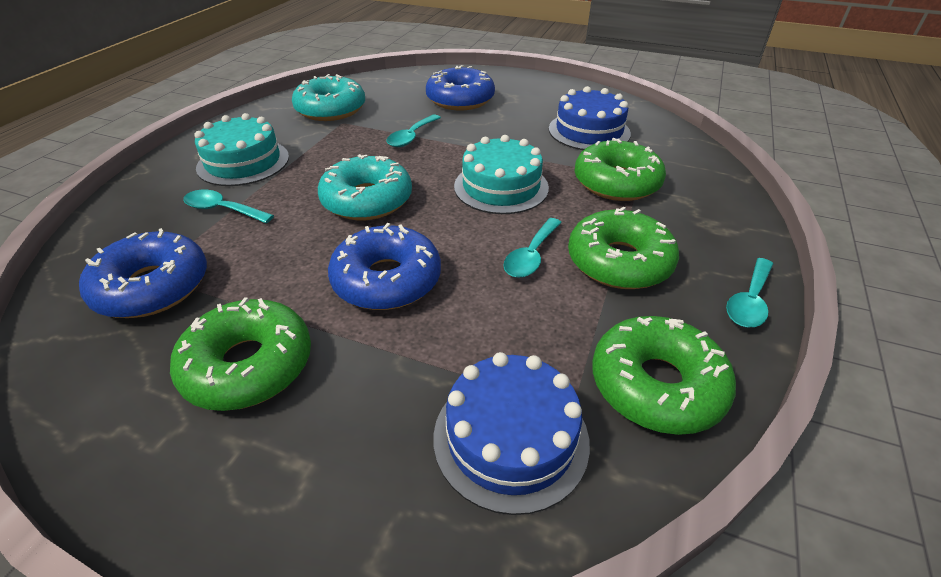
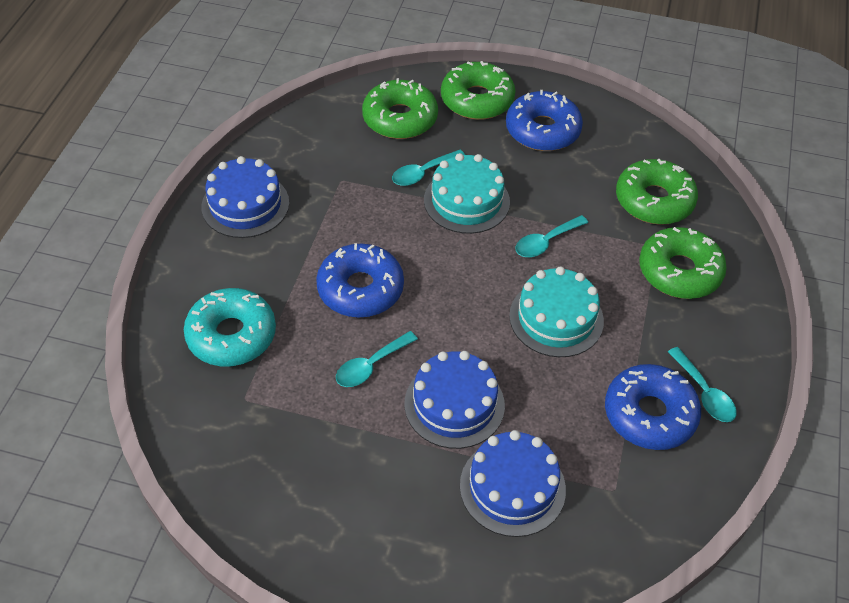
blue cake: 2 -> 3
turquoise donut: 2 -> 1

